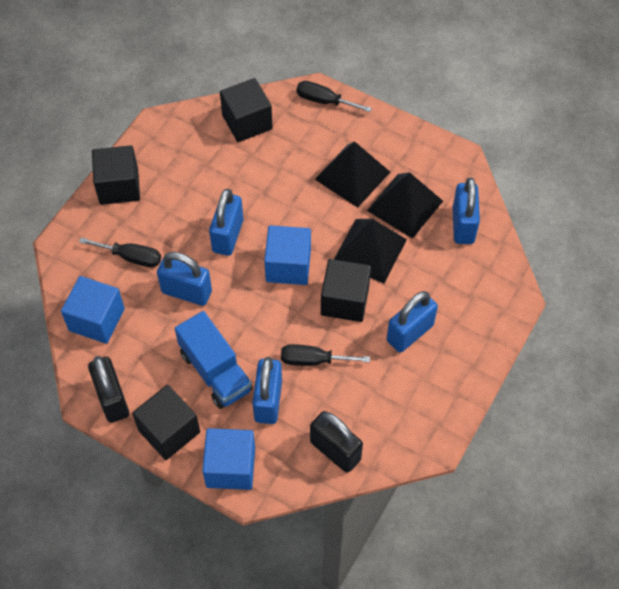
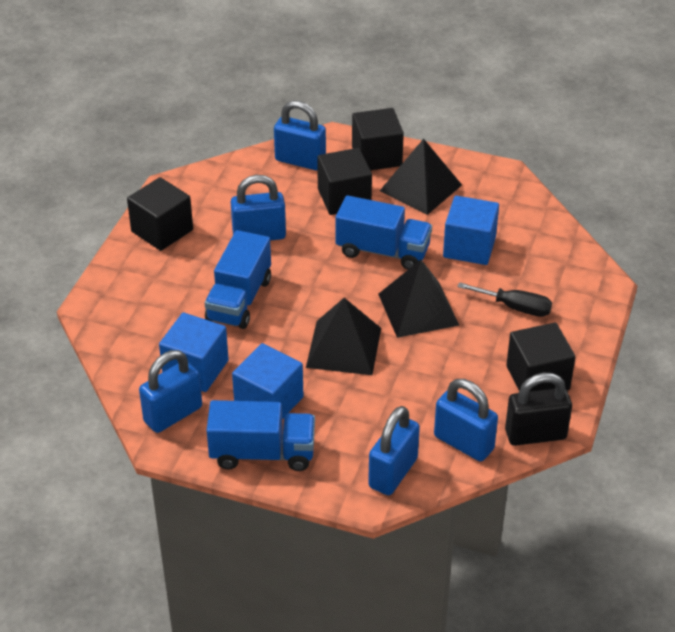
black padlock: 2 -> 1
black screwdriver: 3 -> 1
blue truck: 1 -> 3

